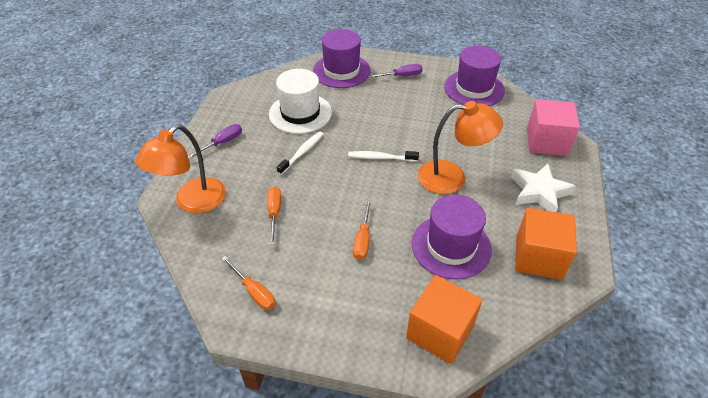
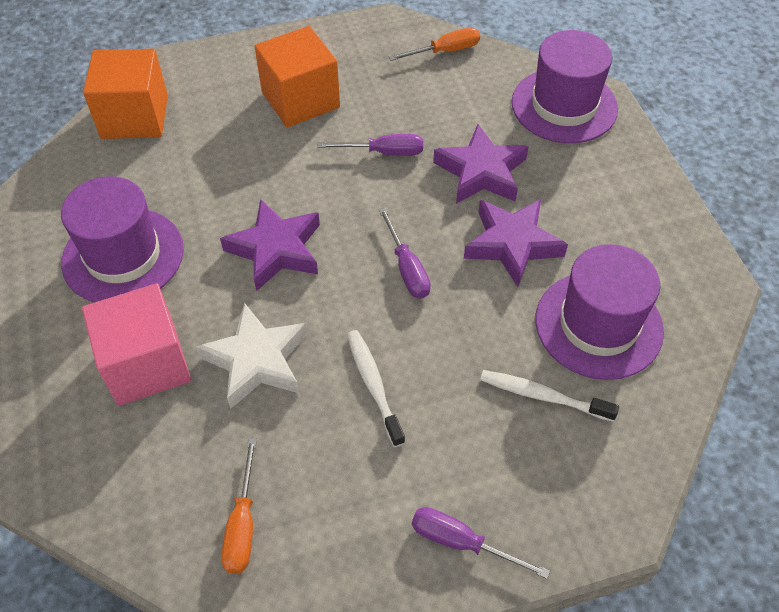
orange lamp: 2 -> 0
orange screwdriver: 3 -> 2
purple screwdriver: 2 -> 3
purple star: 0 -> 3
white hat: 1 -> 0

